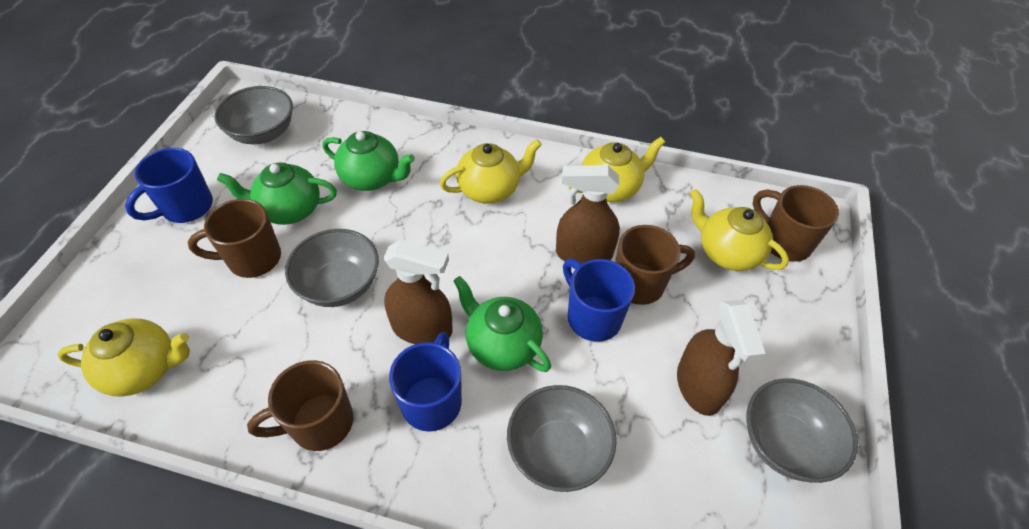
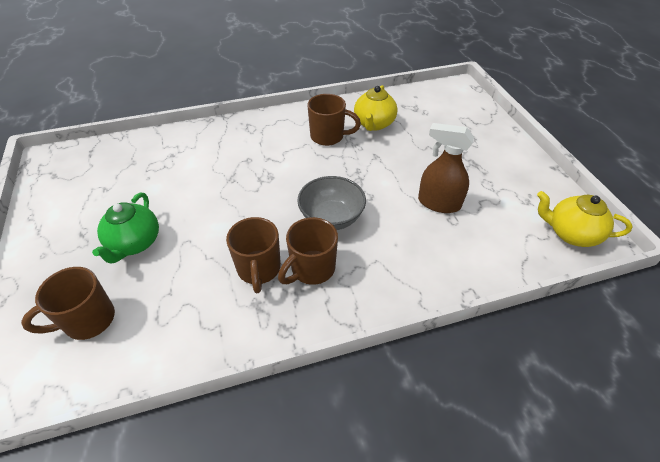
blue mug: 3 -> 0
brown spray bottle: 3 -> 1
green teapot: 3 -> 1
grey bowl: 4 -> 1
yellow teapot: 4 -> 2

